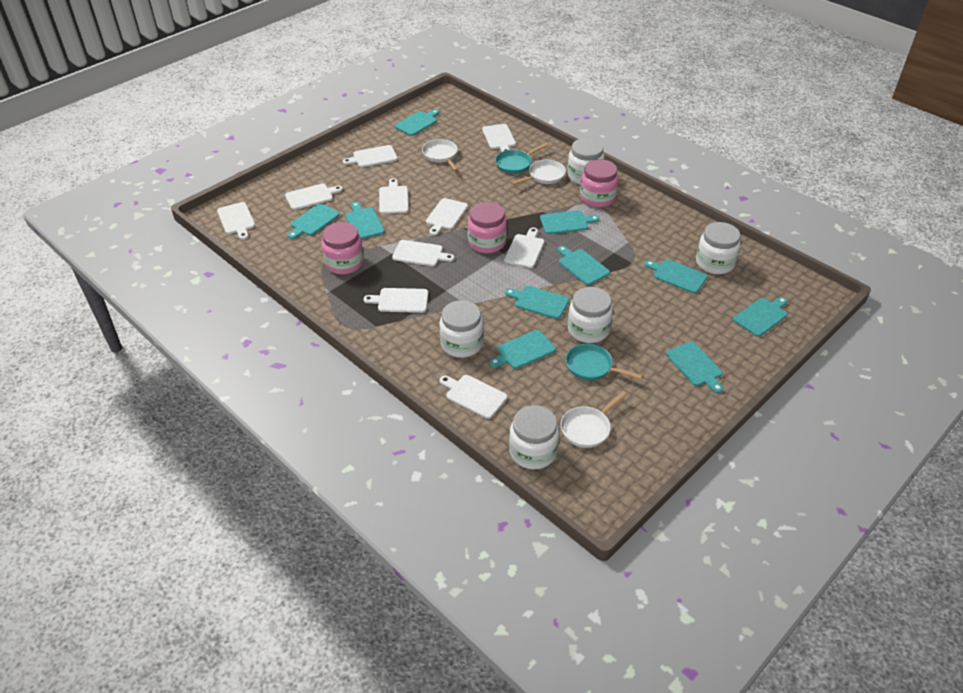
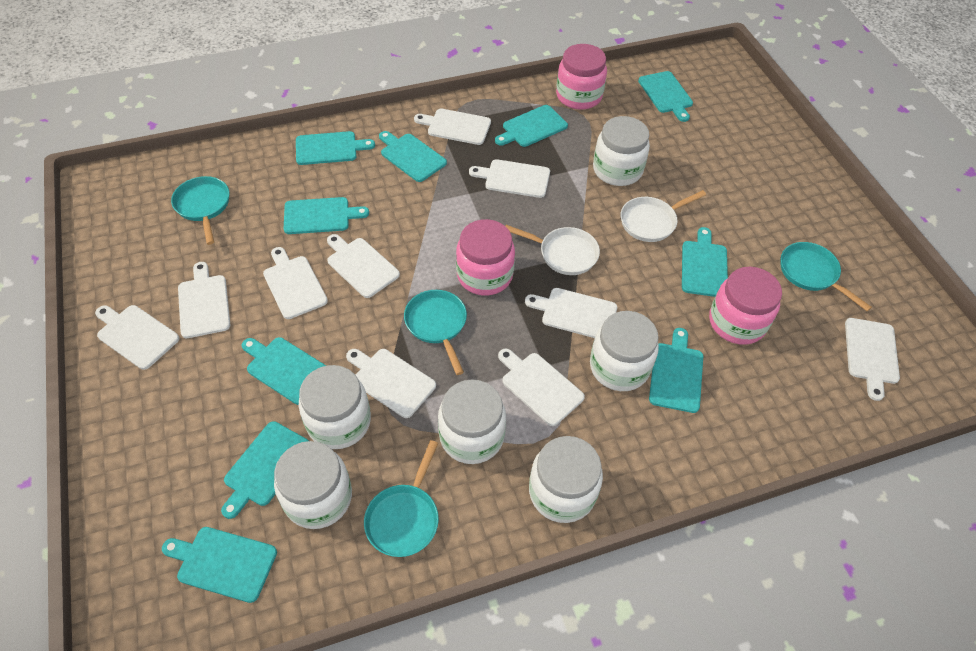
turquoise pan: 2 -> 4
white jar: 5 -> 6
white pan: 3 -> 2

